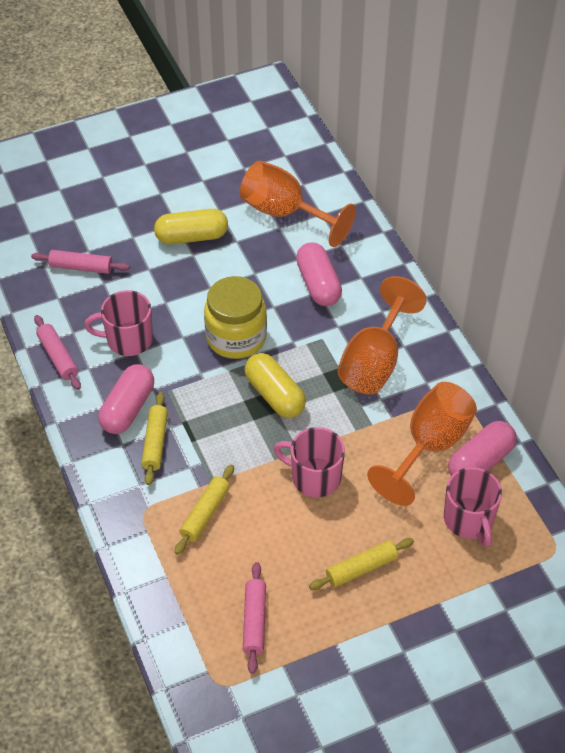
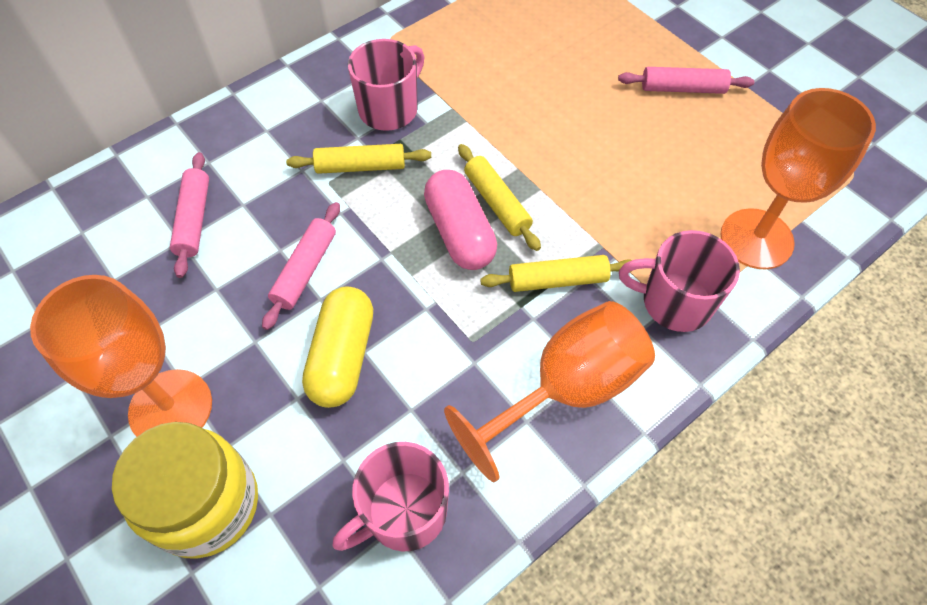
pink capsule: 3 -> 1
yellow capsule: 2 -> 1

